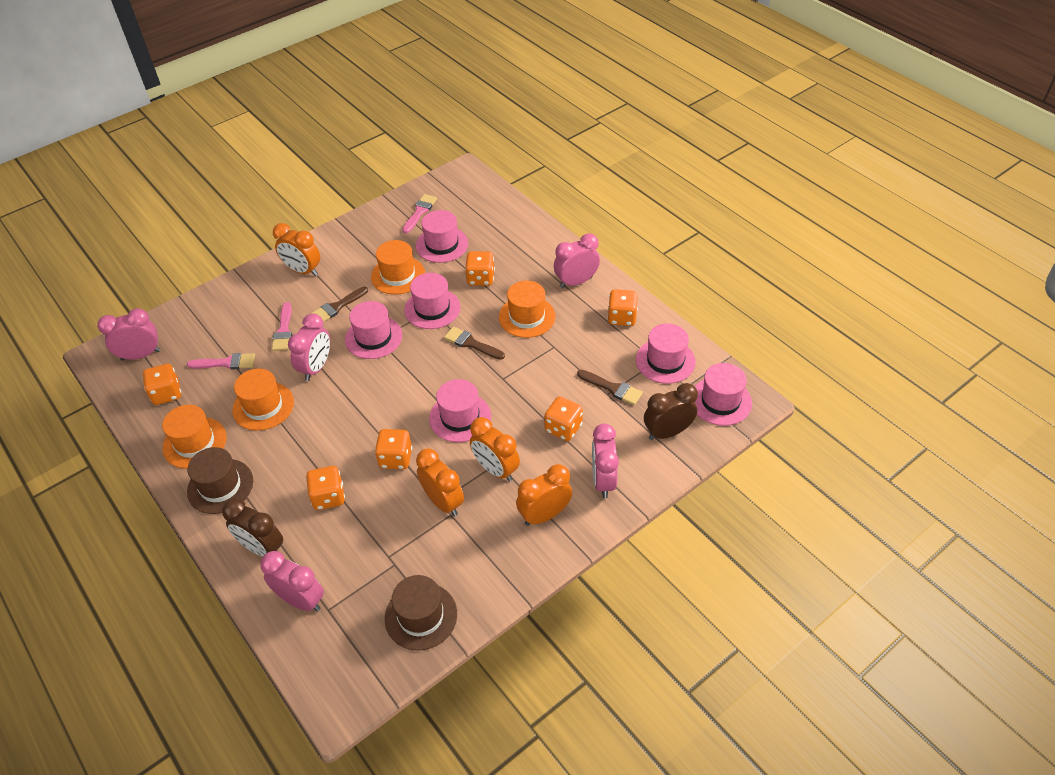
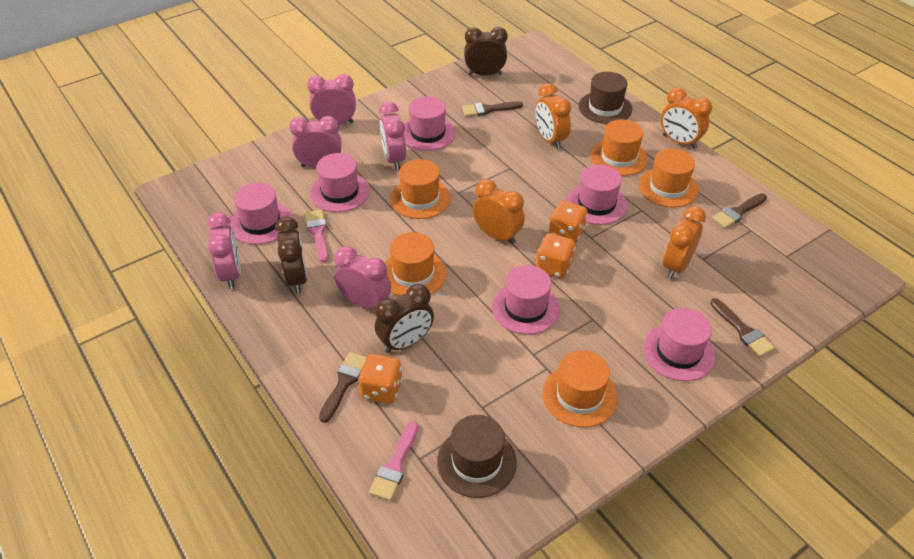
brown brush: 3 -> 4
brown clock: 2 -> 3
orange dice: 6 -> 3
orange hat: 4 -> 5
pink brush: 3 -> 2

